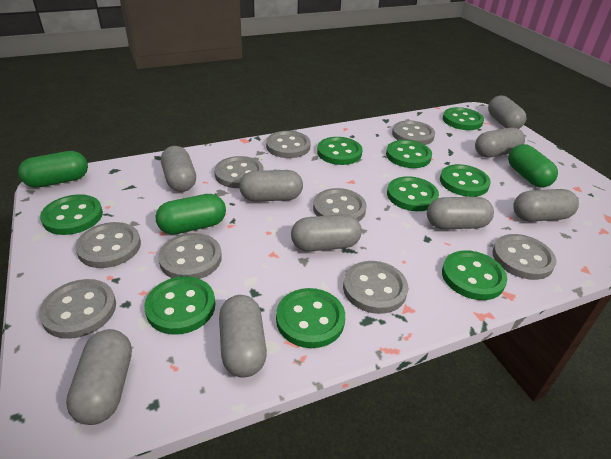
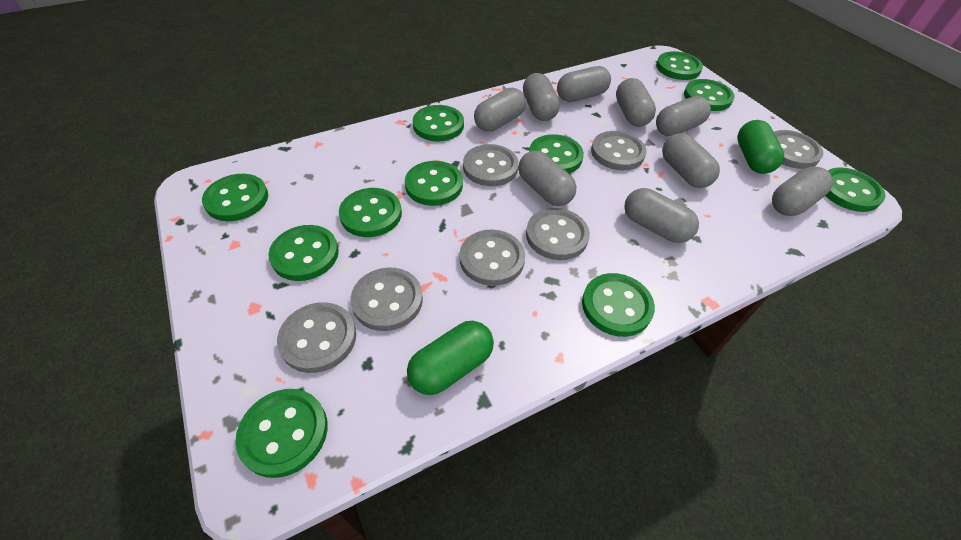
green button: 9 -> 11
green capsule: 3 -> 2
grey button: 9 -> 7

